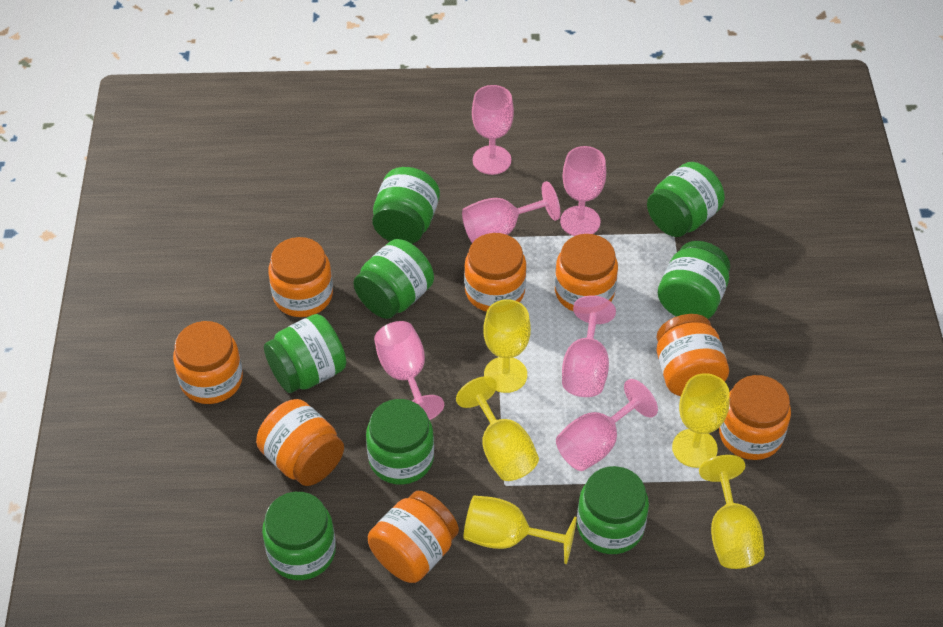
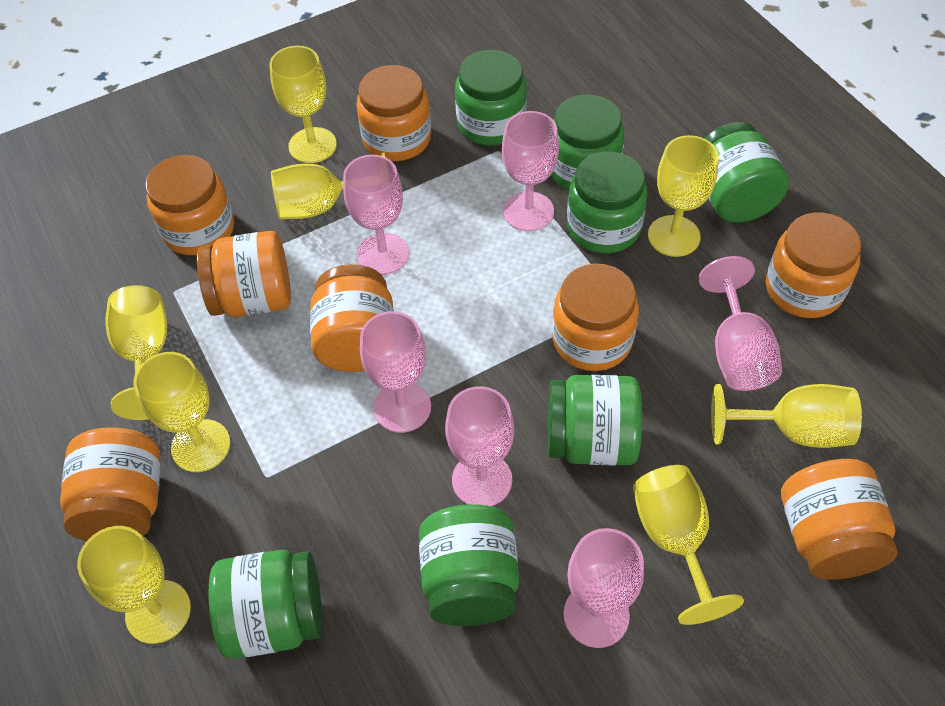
green jar: 8 -> 7
yellow goblet: 5 -> 8

